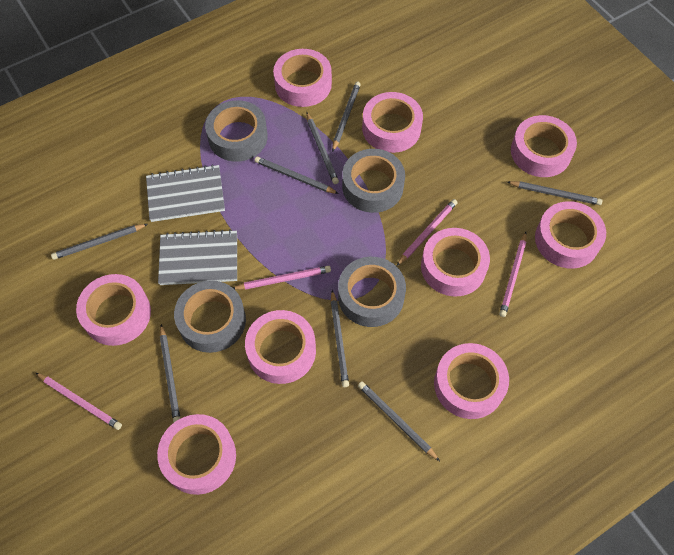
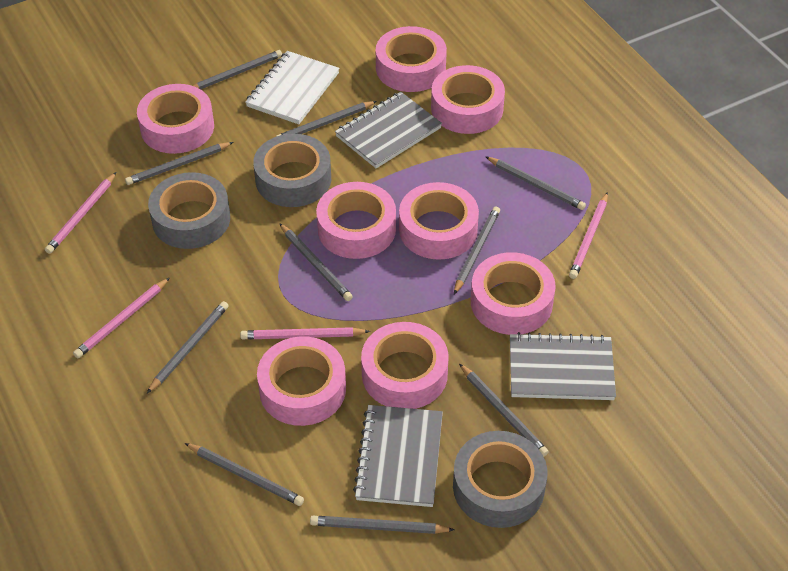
grey notebook: 2 -> 3
grey pencil: 8 -> 10
grey tape: 4 -> 3
pink tape: 9 -> 8
white notebook: 0 -> 1

